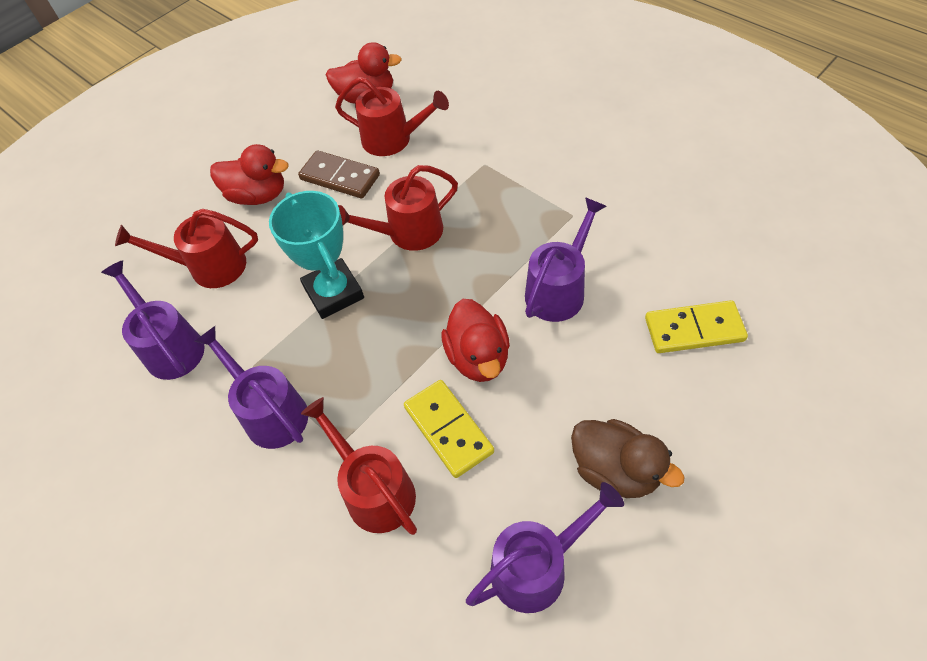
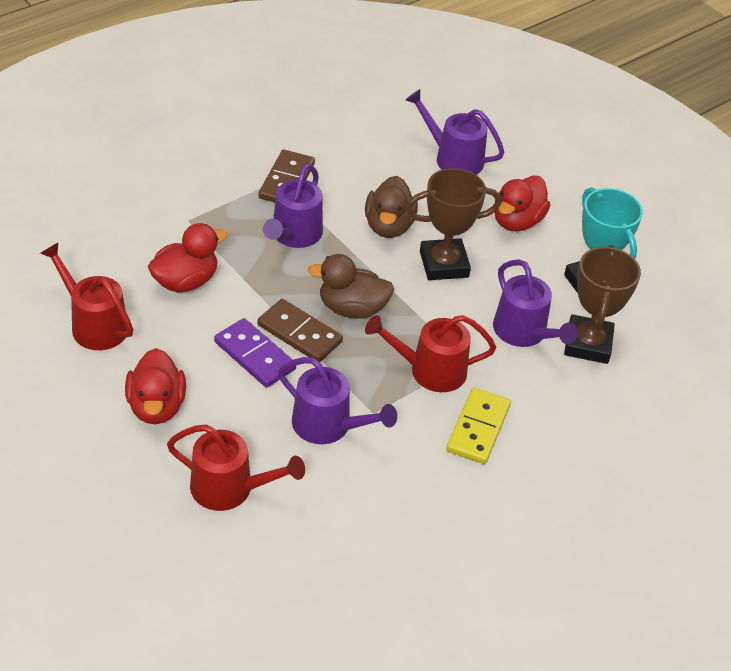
brown domino: 1 -> 2
brown duck: 1 -> 2
brown trophy: 0 -> 2
purple domino: 0 -> 1
red watering can: 4 -> 3
yellow domino: 2 -> 1

